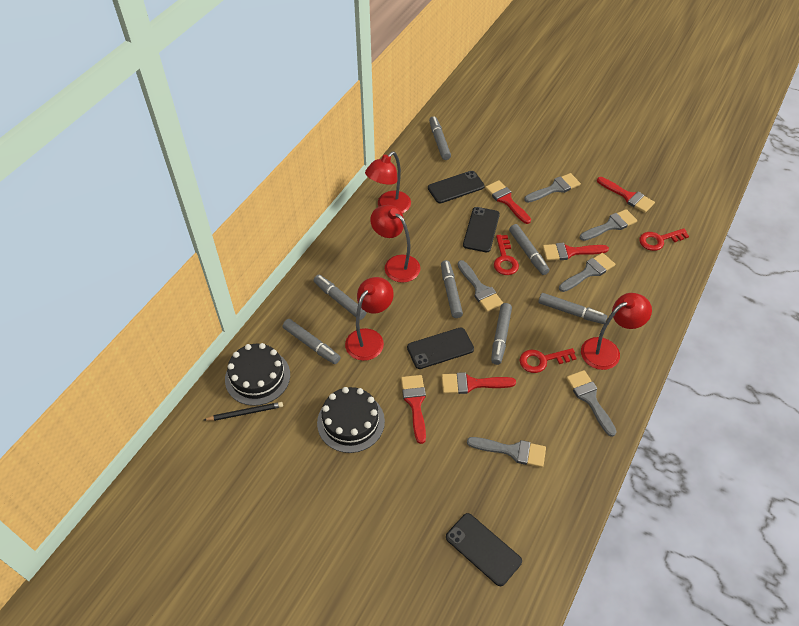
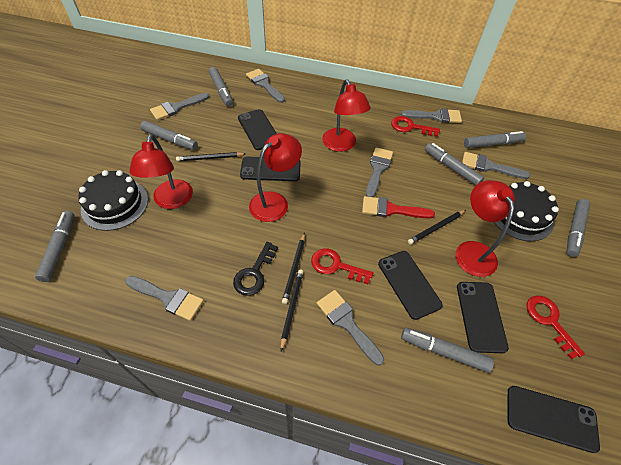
black key: 0 -> 1
black pencil: 1 -> 4
black phone: 4 -> 5
grey brush: 6 -> 7
red brush: 5 -> 1

